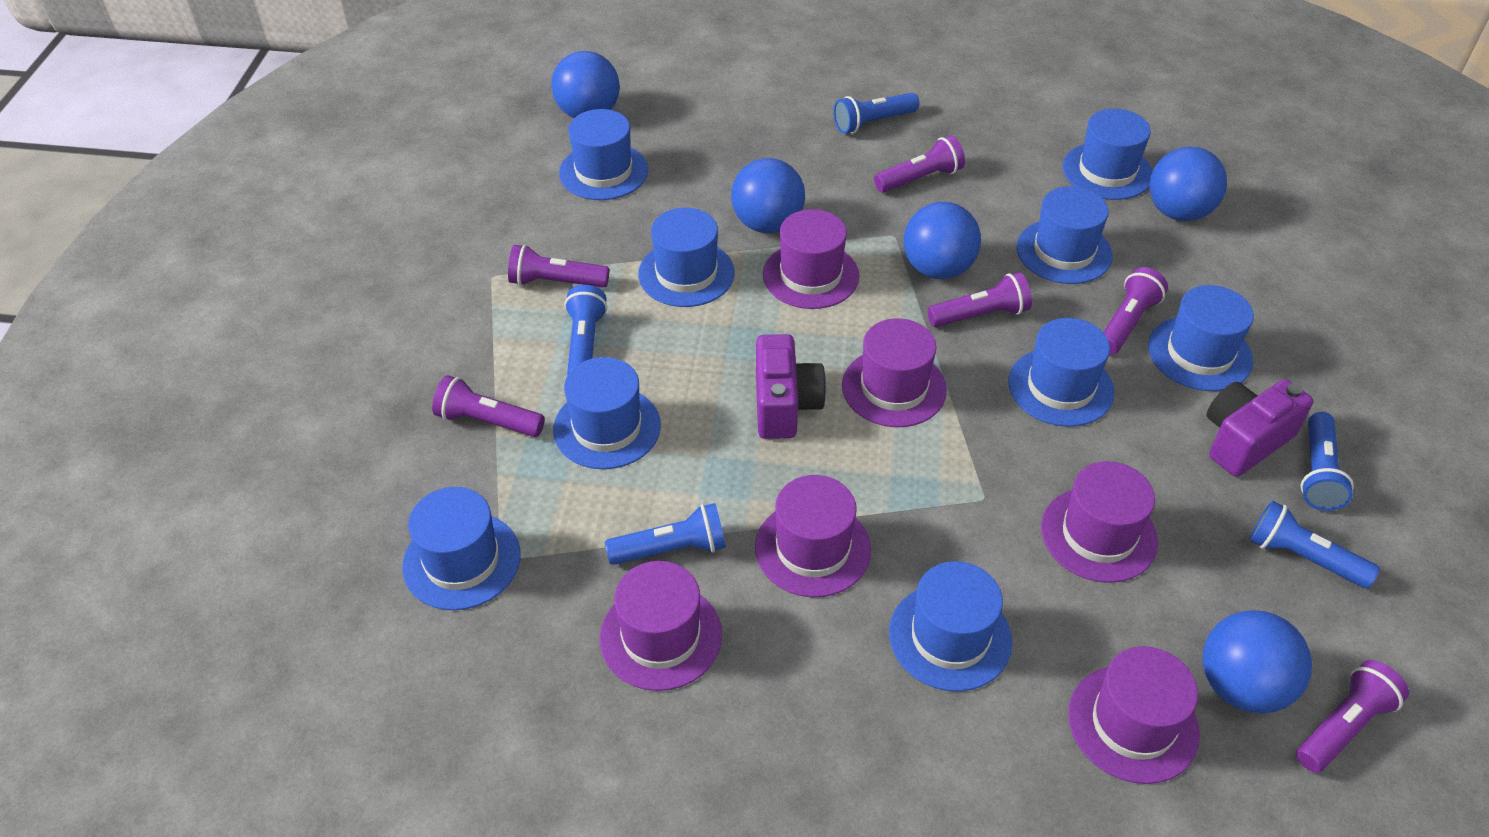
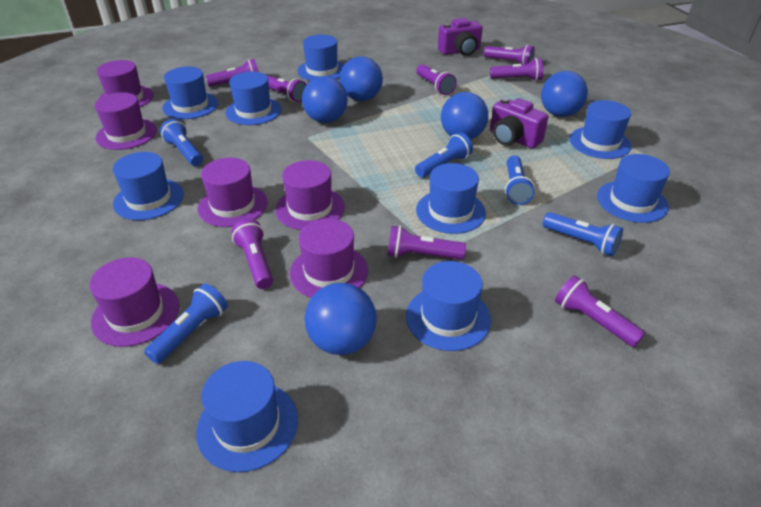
purple flashlight: 6 -> 8

